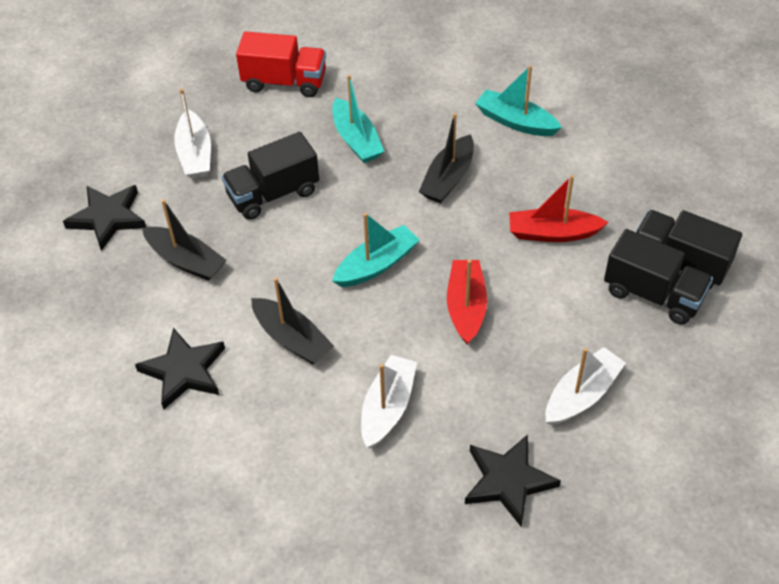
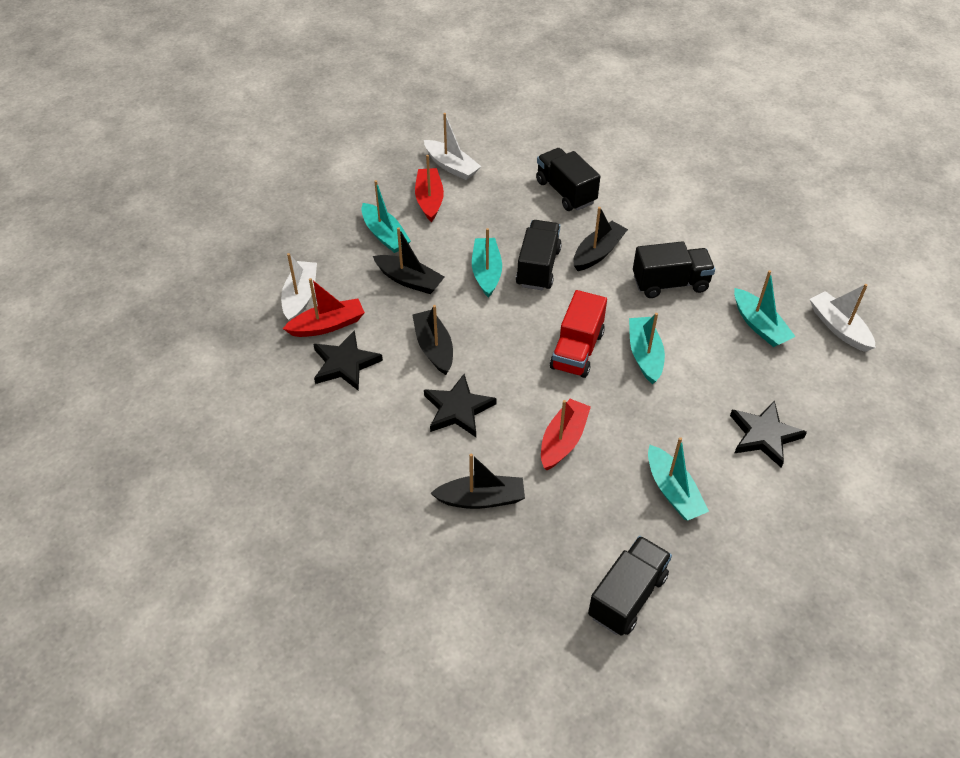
black boat: 3 -> 4
black truck: 3 -> 4
red boat: 2 -> 3
turquoise boat: 3 -> 5

